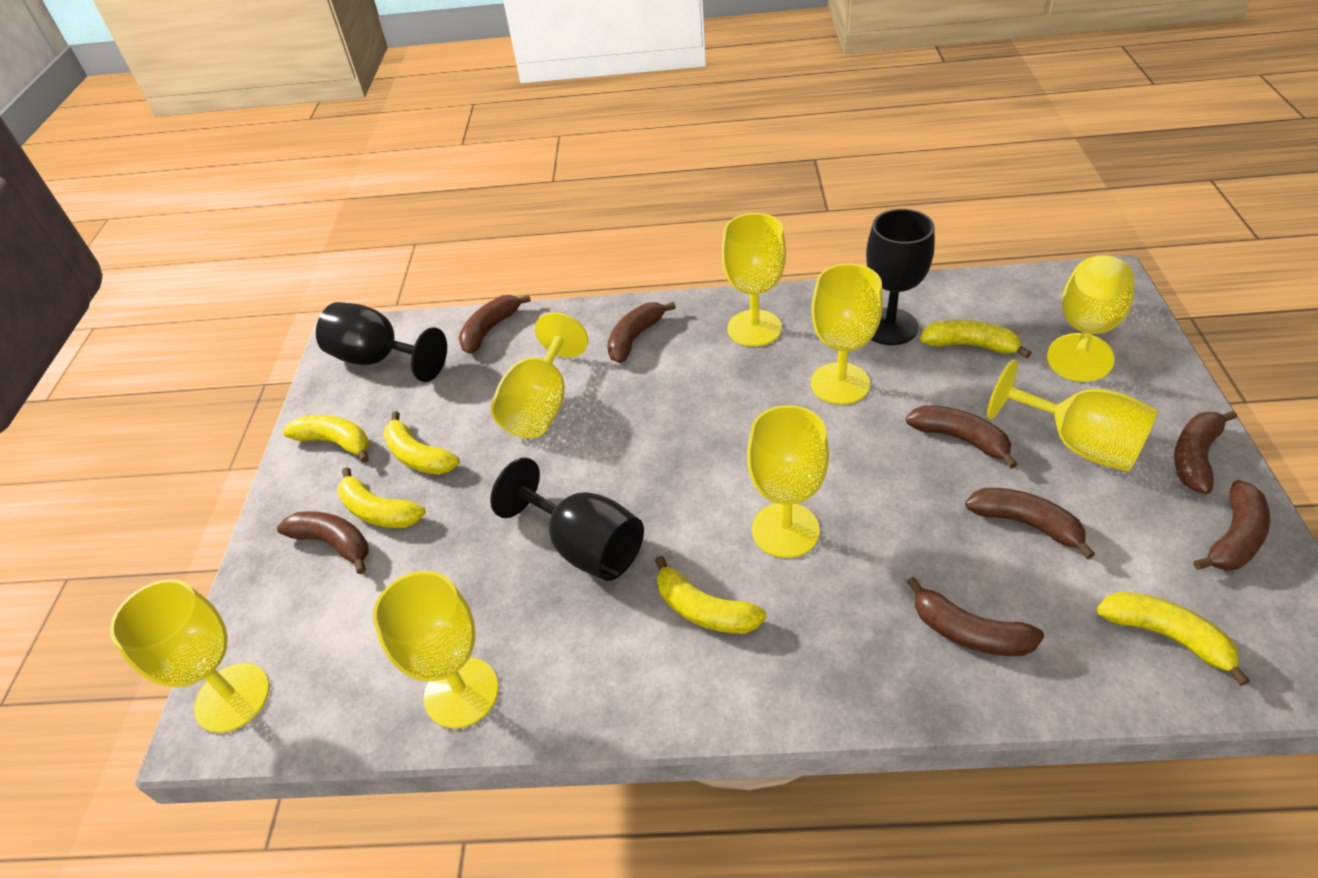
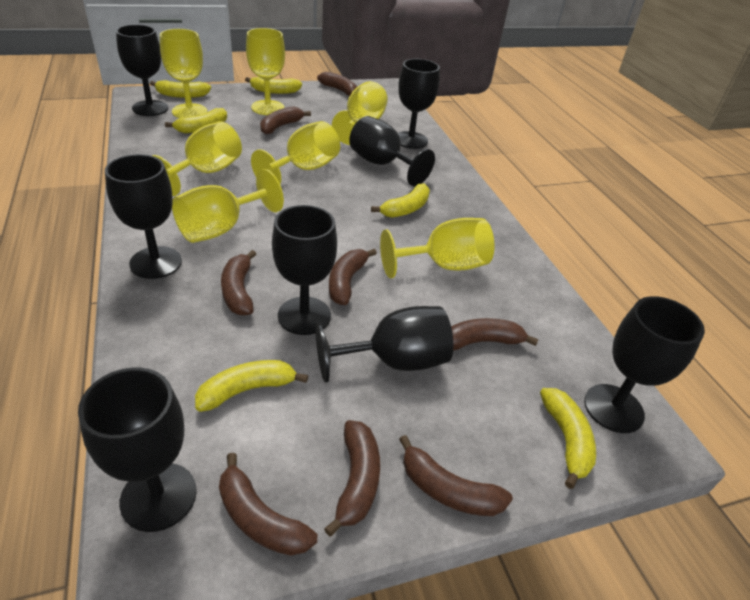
black goblet: 3 -> 8
yellow goblet: 8 -> 7

